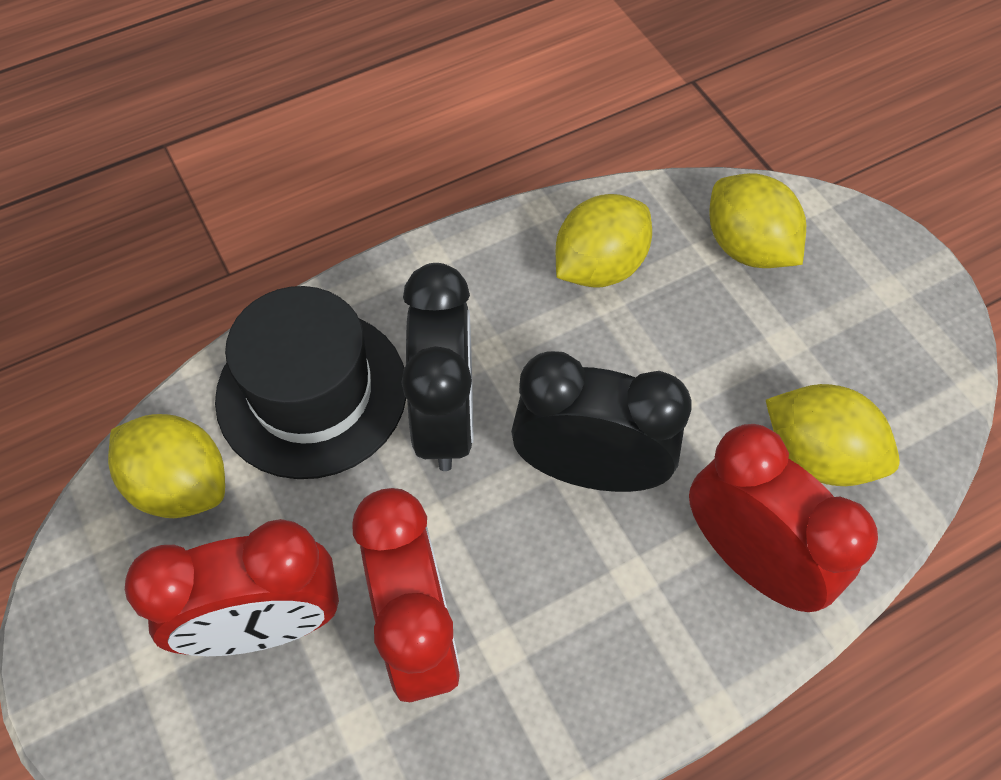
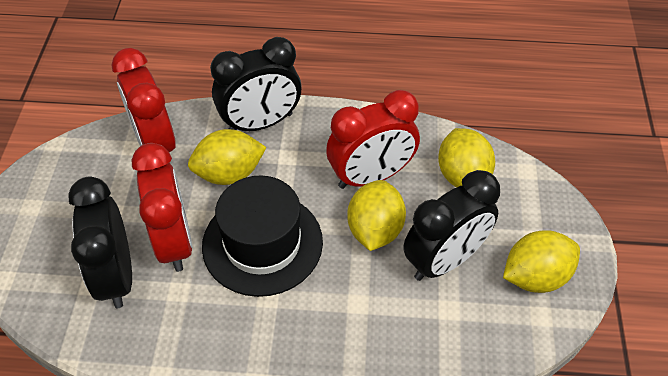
black clock: 2 -> 3

